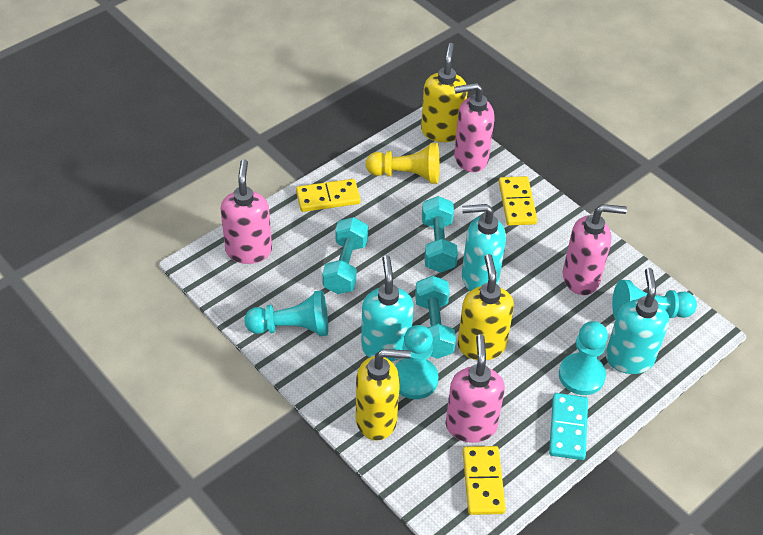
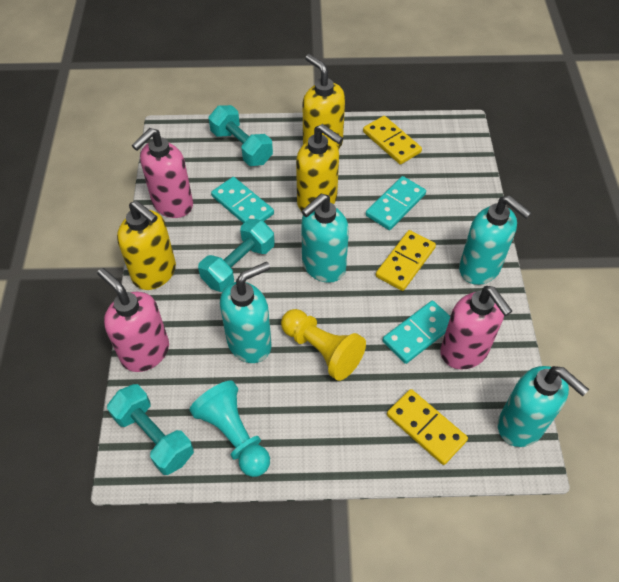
pink soap dispenser: 4 -> 3
turquoise domino: 1 -> 3
turquoise pawn: 4 -> 1
turquoise soap dispenser: 3 -> 4

